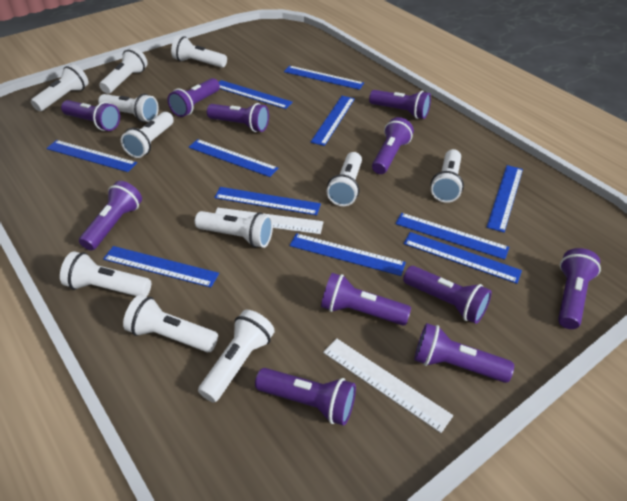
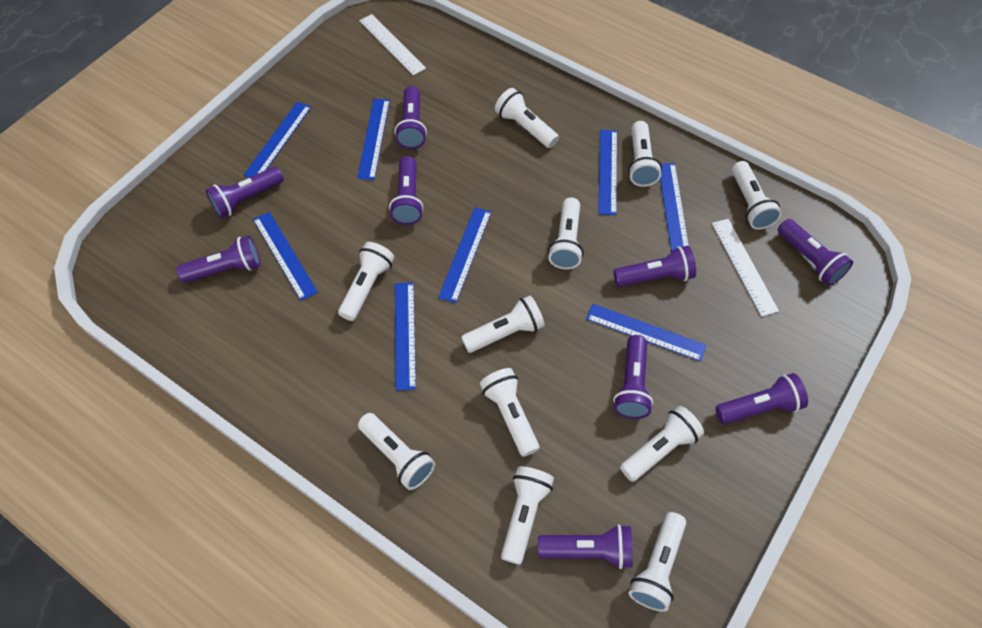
blue ruler: 11 -> 8
purple flashlight: 11 -> 9

